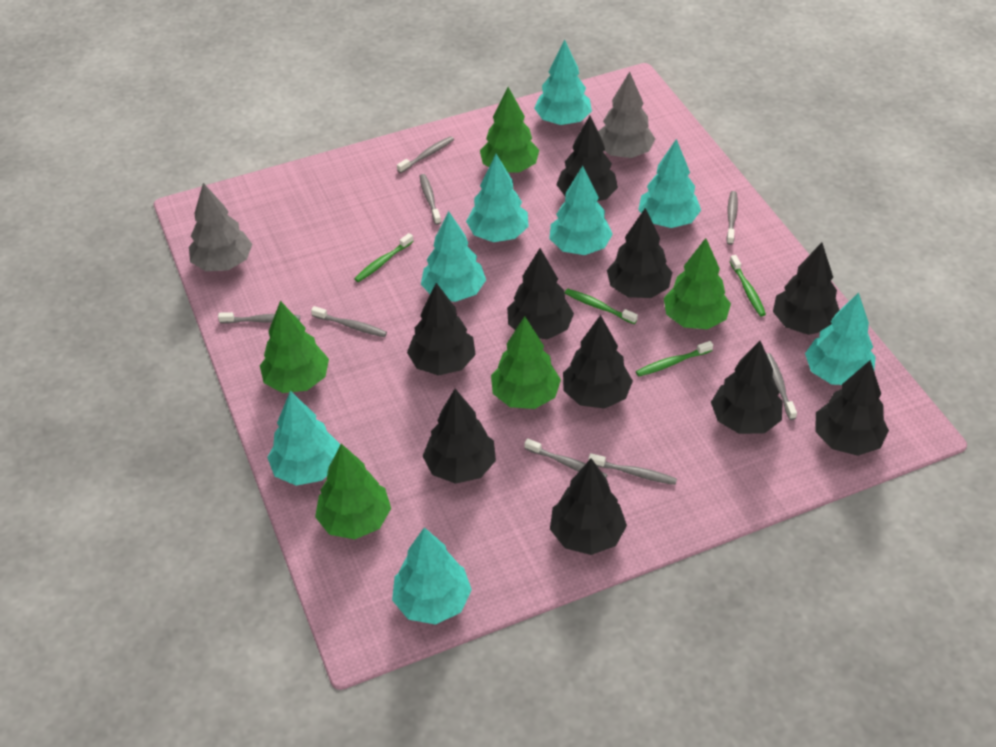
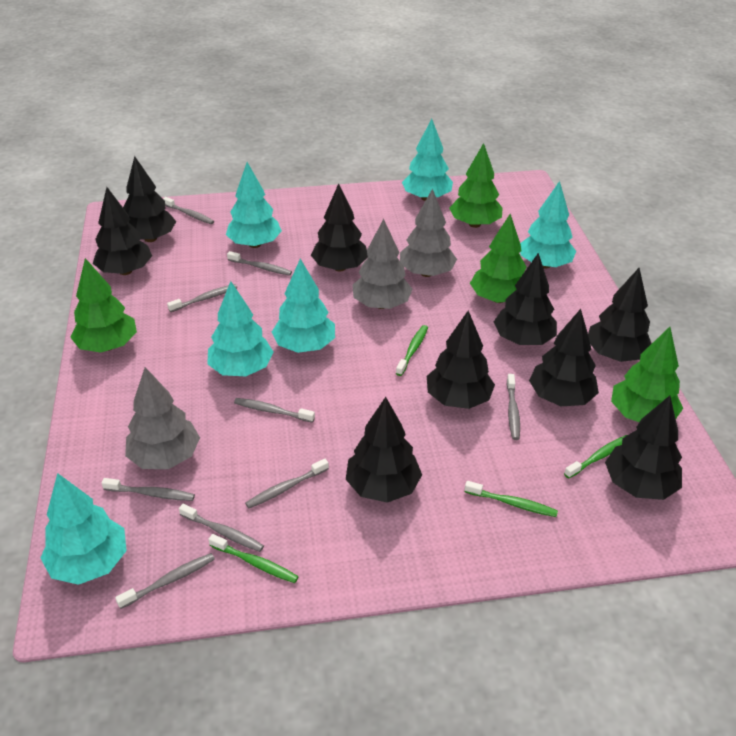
black tree: 10 -> 9
green tree: 5 -> 4
grey toothbrush: 8 -> 9
grey tree: 2 -> 3
turquoise tree: 8 -> 6

